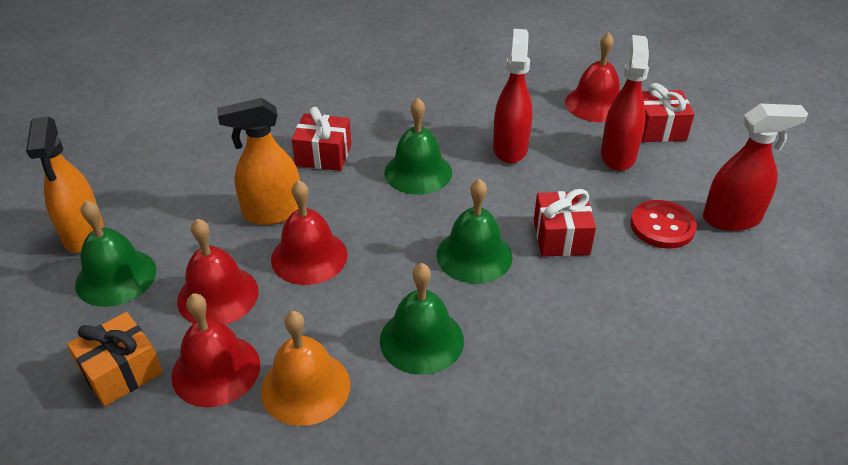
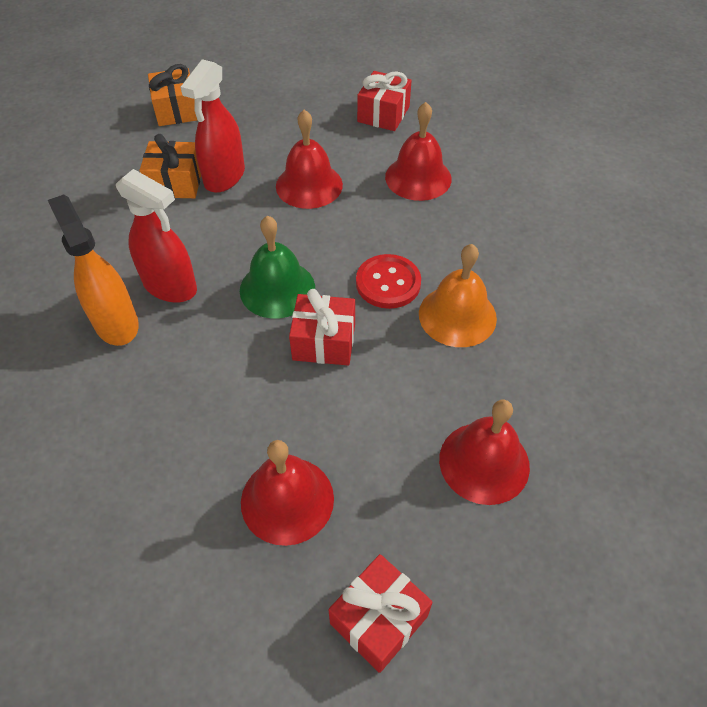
green bell: 4 -> 1
orange gift: 1 -> 2
orange spray bottle: 2 -> 1
red spray bottle: 3 -> 2

